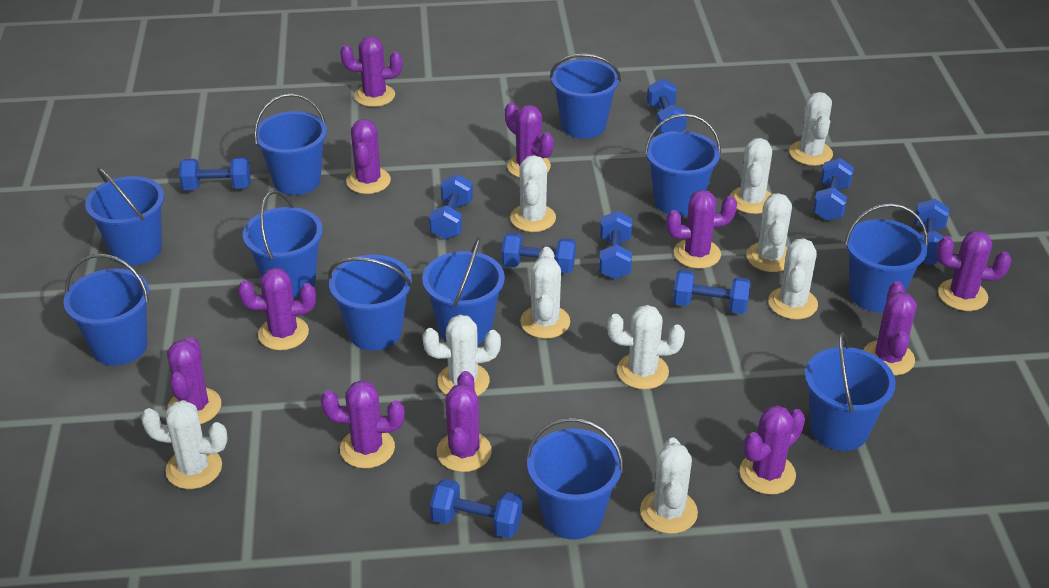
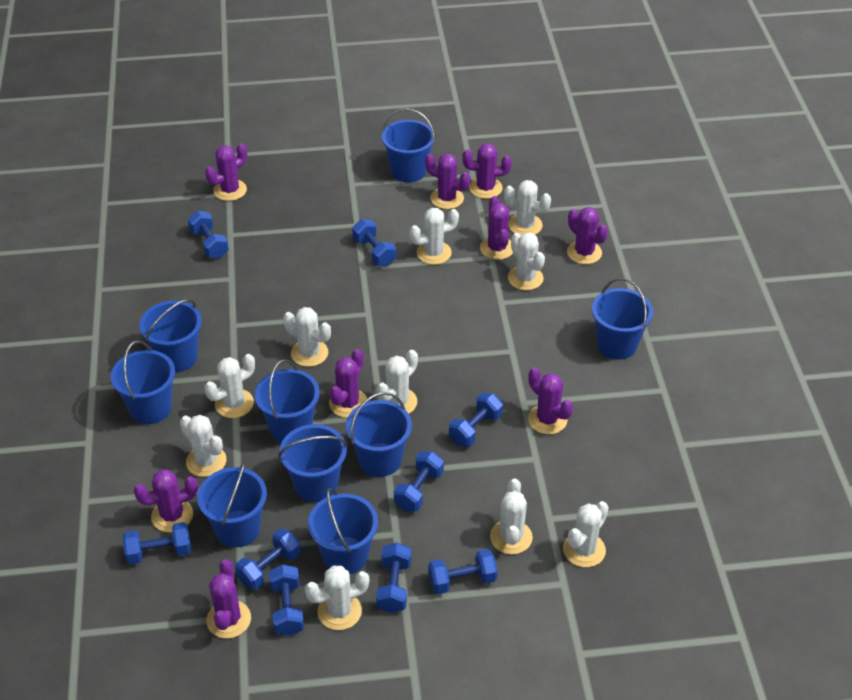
blue bucket: 11 -> 9
purple cactus: 11 -> 9

